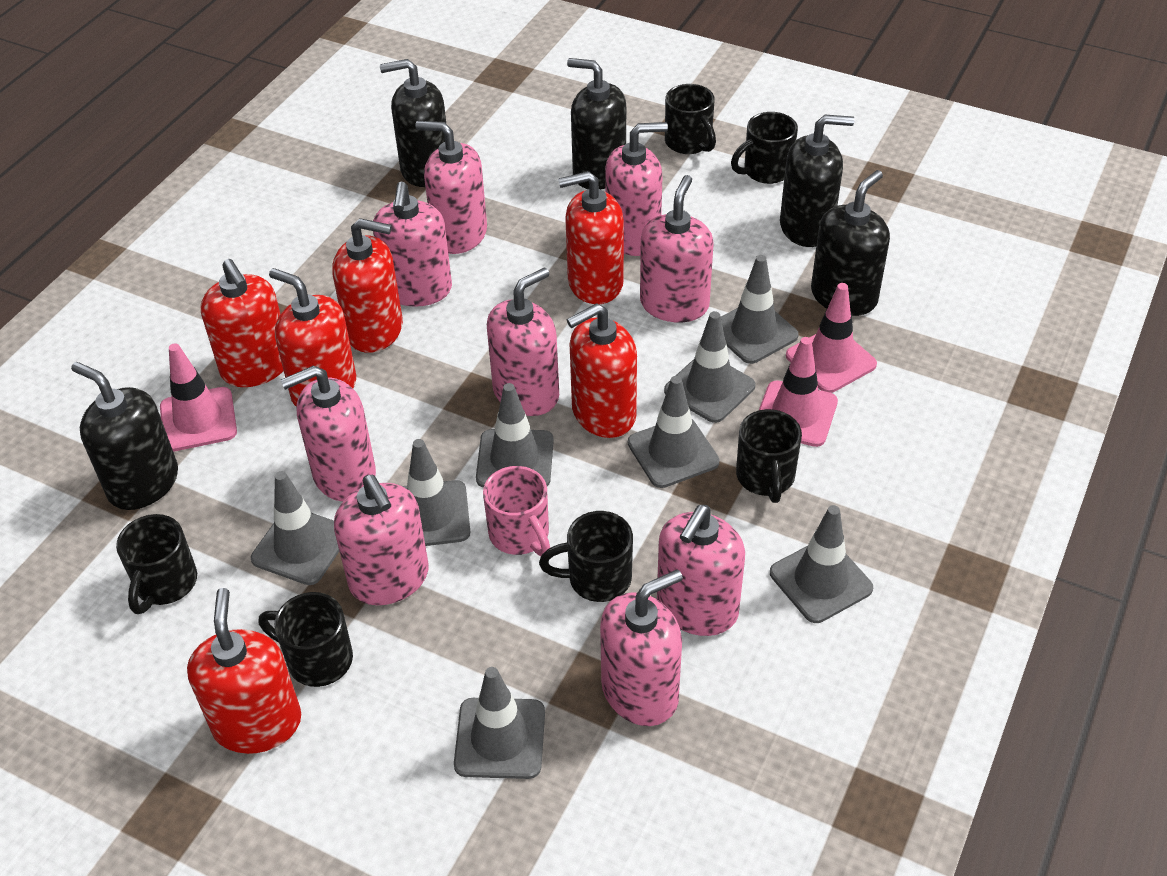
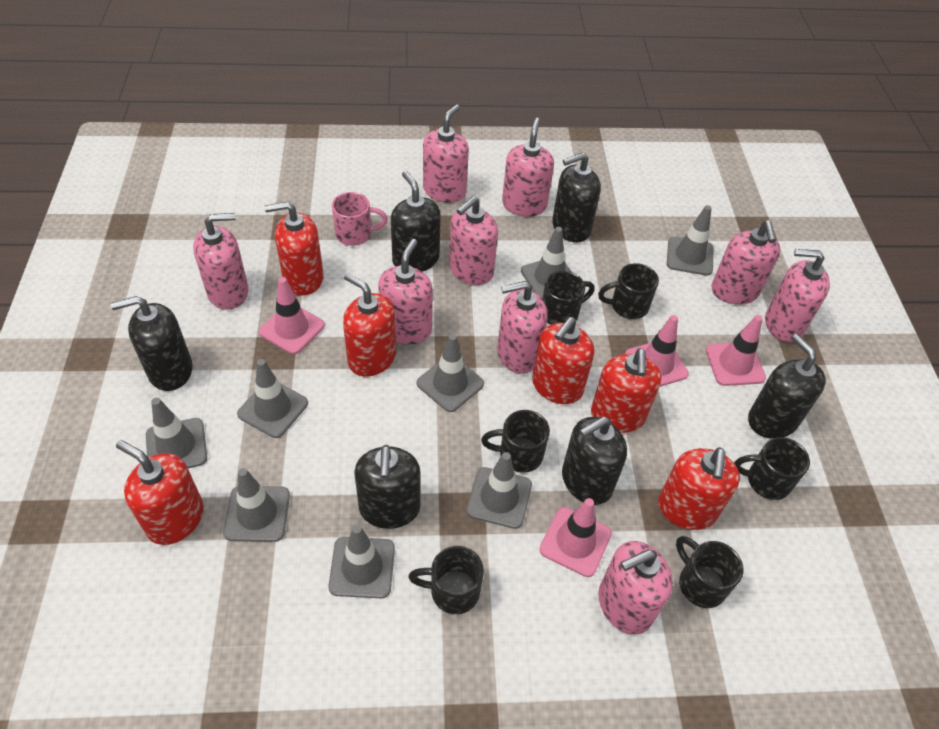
black soap dispenser: 5 -> 6
pink traffic cone: 3 -> 4

